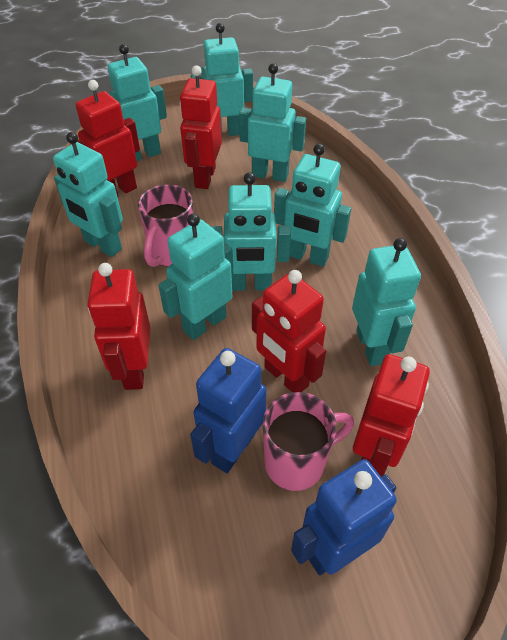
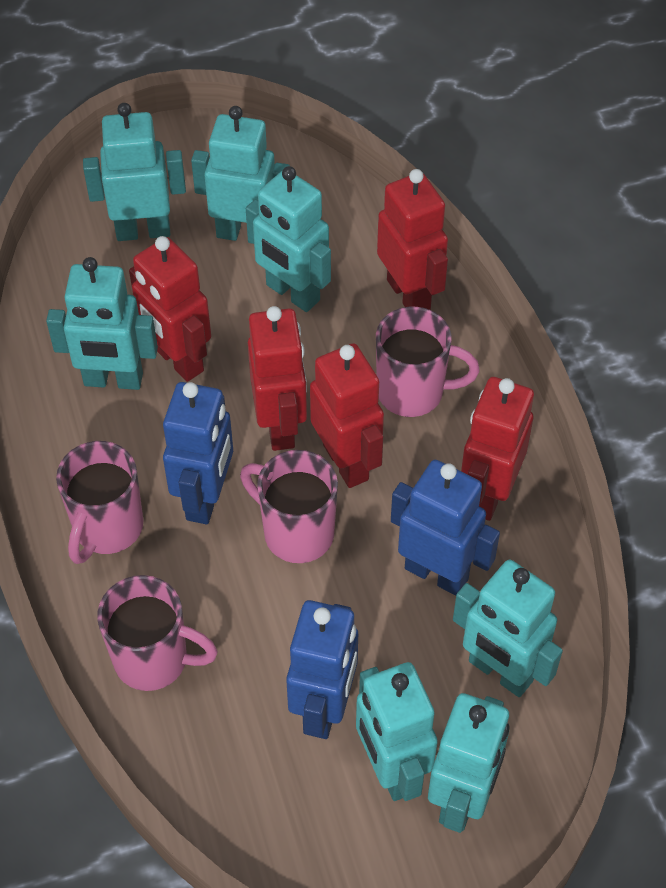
blue robot: 2 -> 3
pink mug: 2 -> 4
turquoise robot: 8 -> 7

